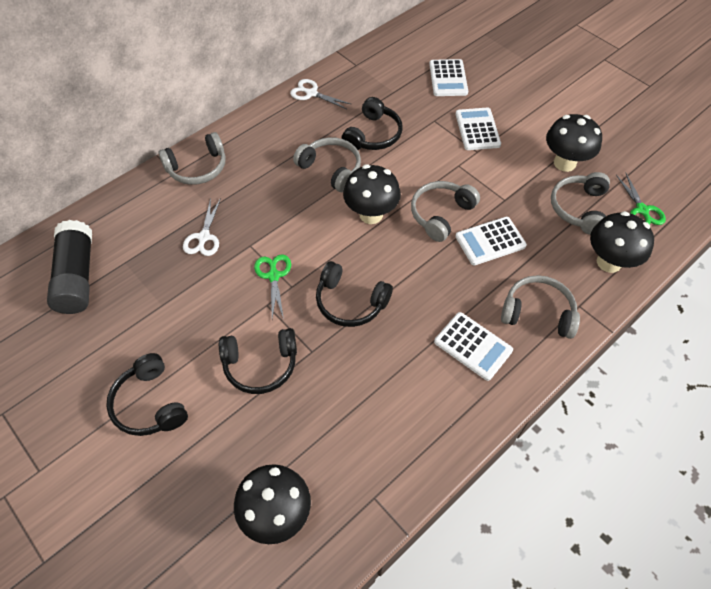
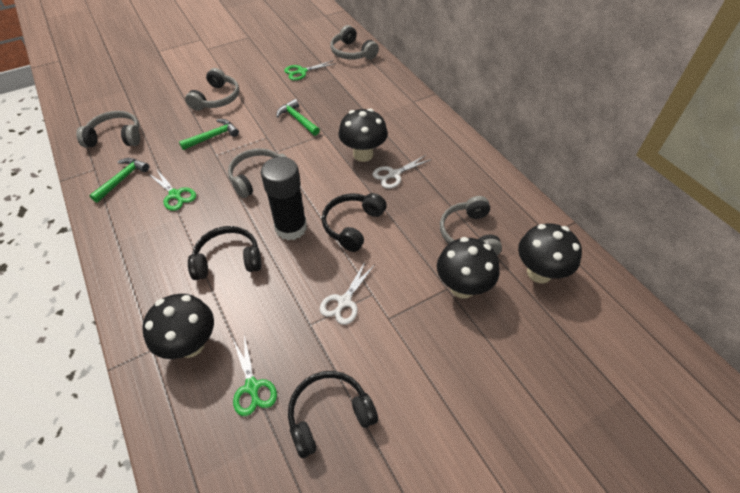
black headphones: 4 -> 3
green hammer: 0 -> 3
green scissors: 2 -> 3
white calculator: 4 -> 0

